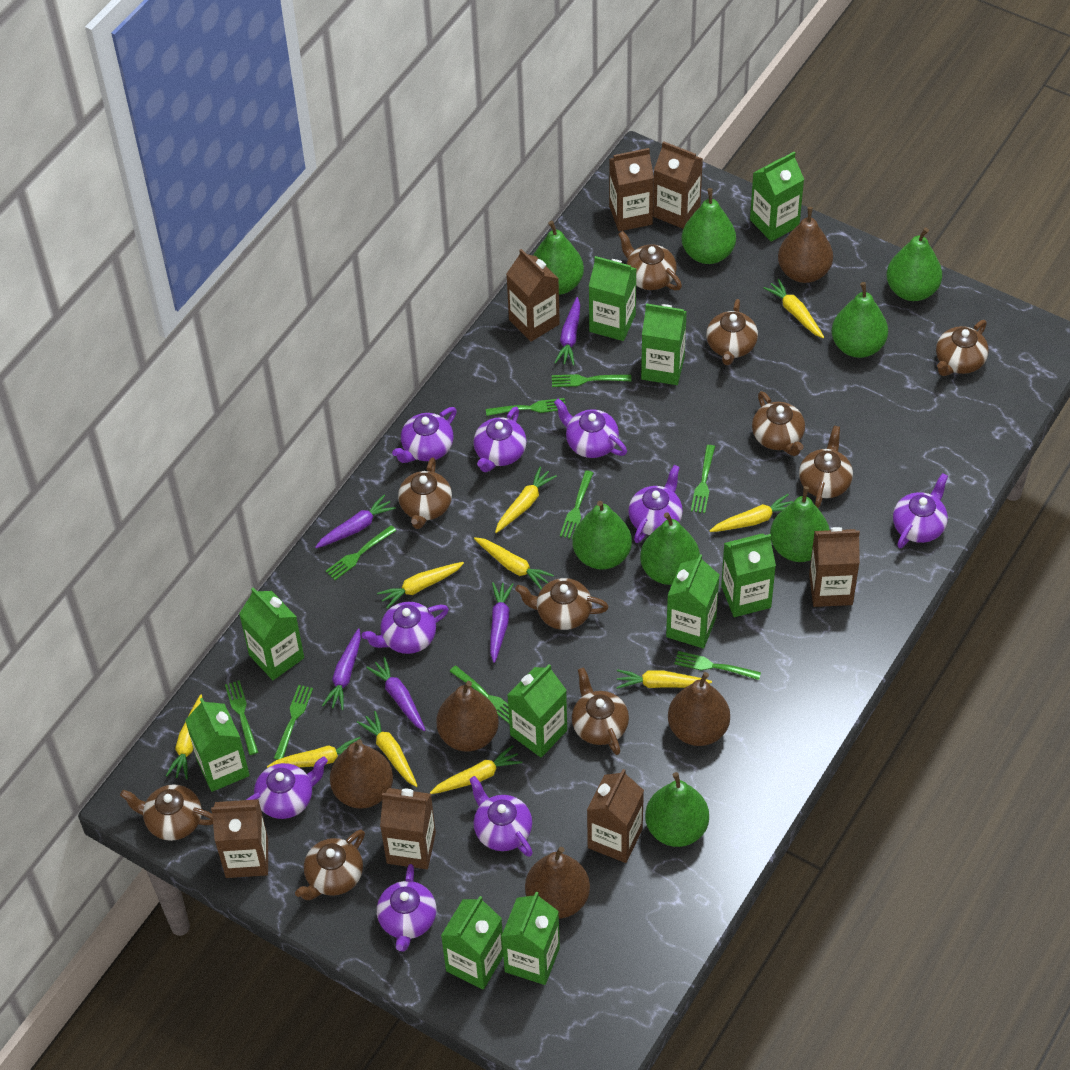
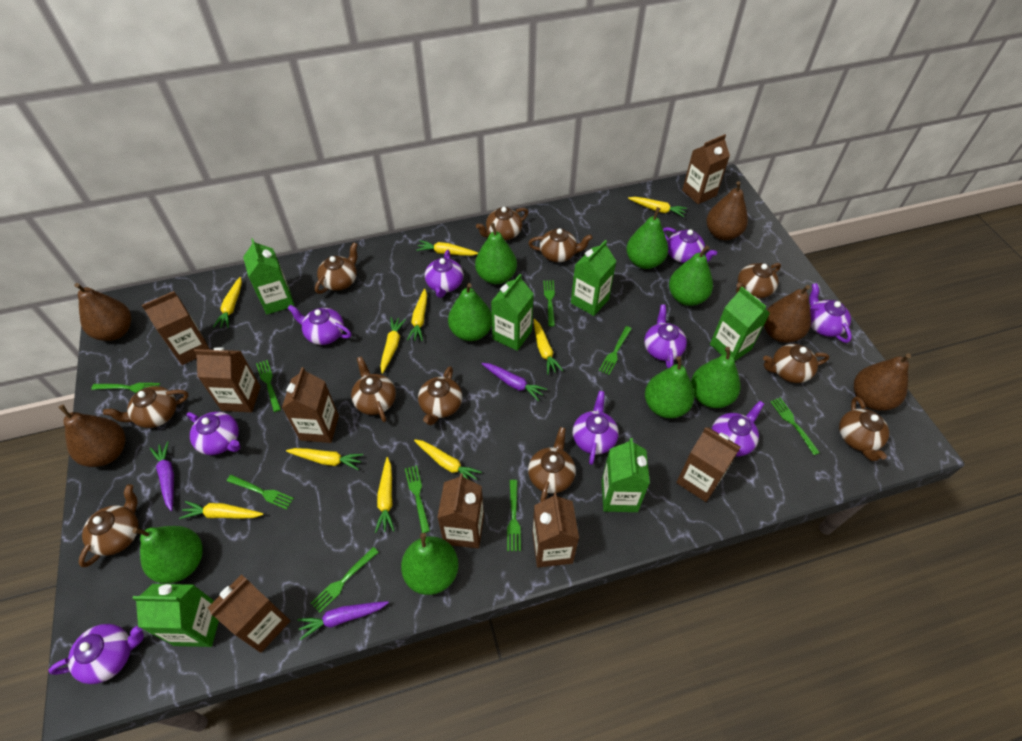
brown carton: 7 -> 8
brown teapot: 10 -> 11
green carton: 10 -> 6
purple carrot: 5 -> 3

